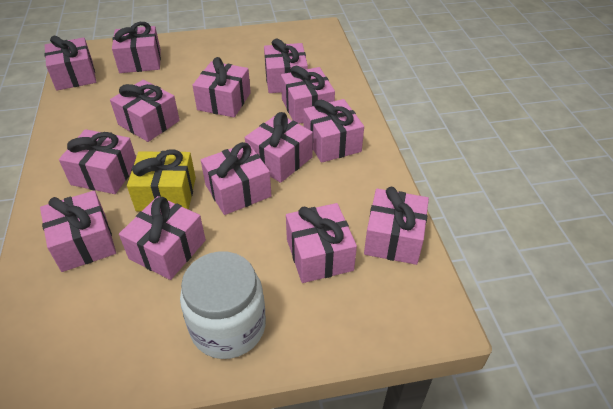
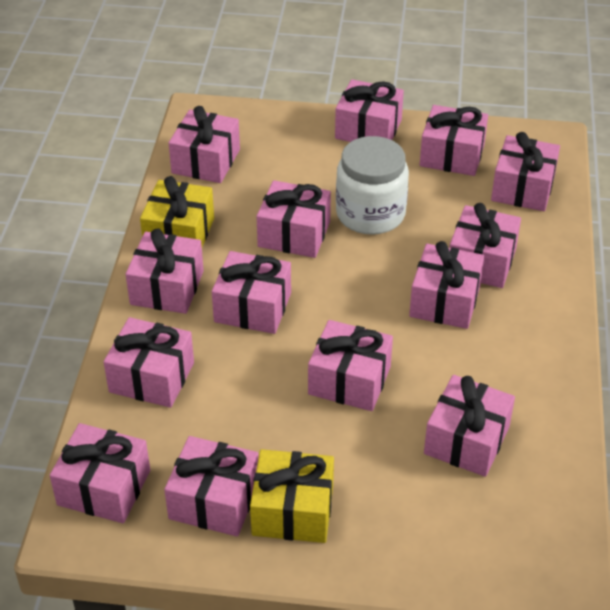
yellow gift: 1 -> 2

